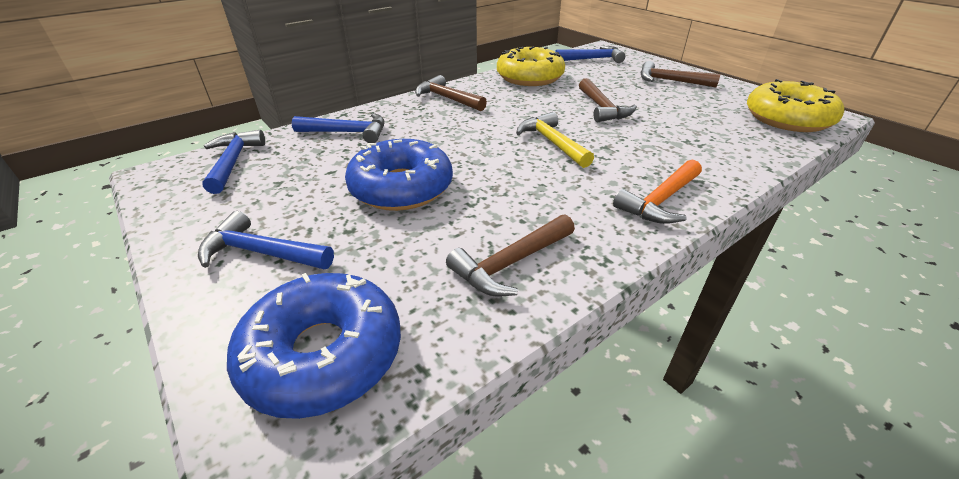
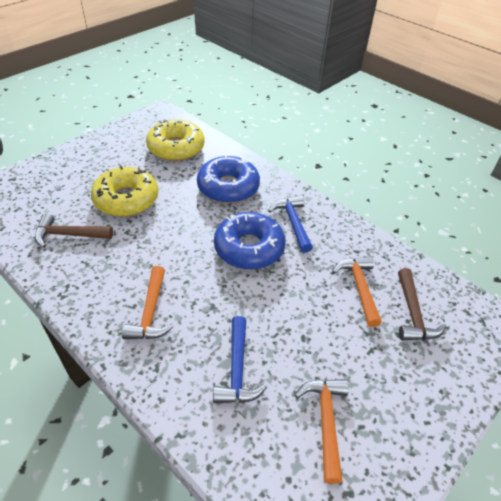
blue hammer: 4 -> 2
brown hammer: 4 -> 2
orange hammer: 1 -> 3
yellow hammer: 1 -> 0

